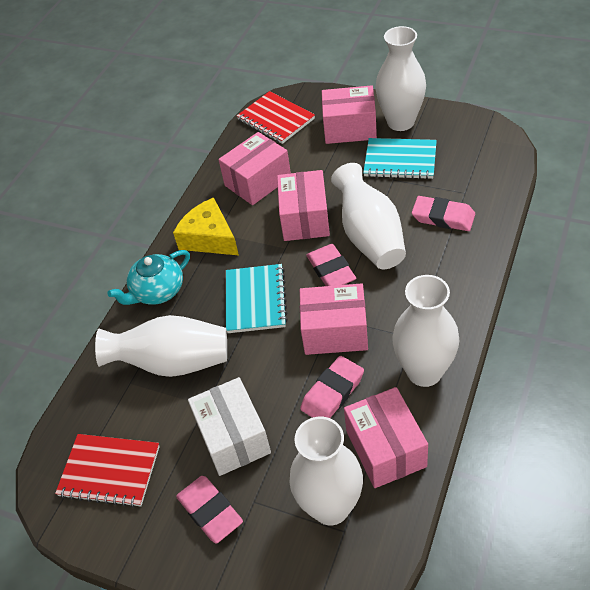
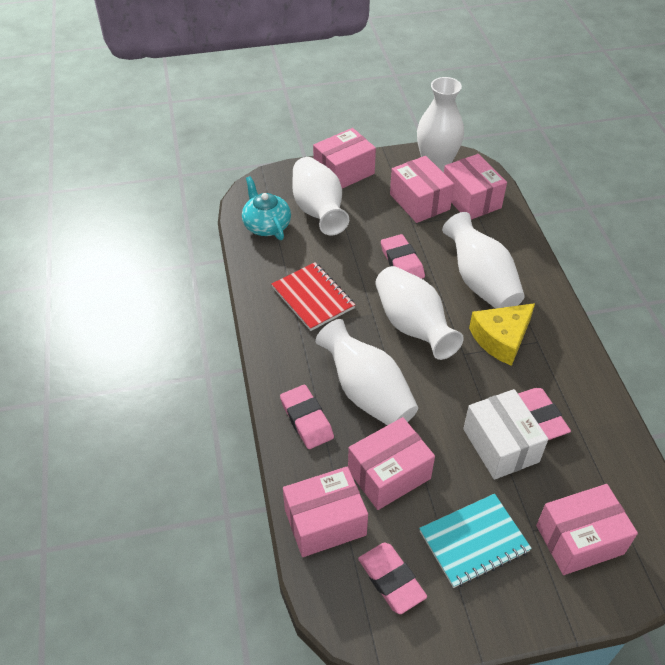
pink box: 5 -> 6
red notebook: 2 -> 1
turquoise notebook: 2 -> 1

